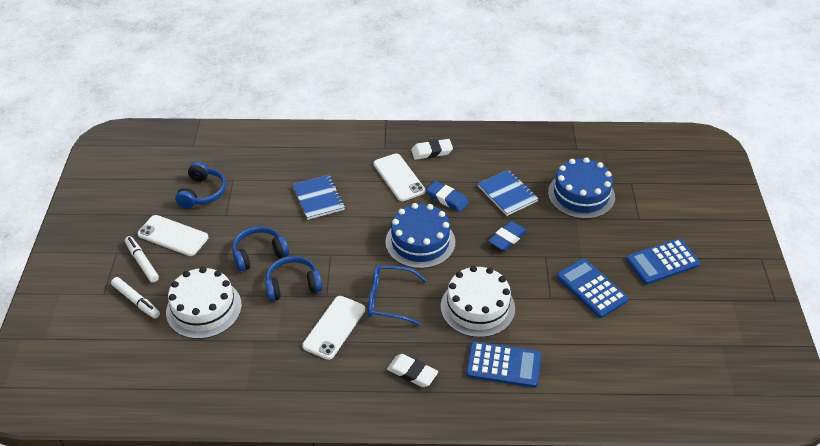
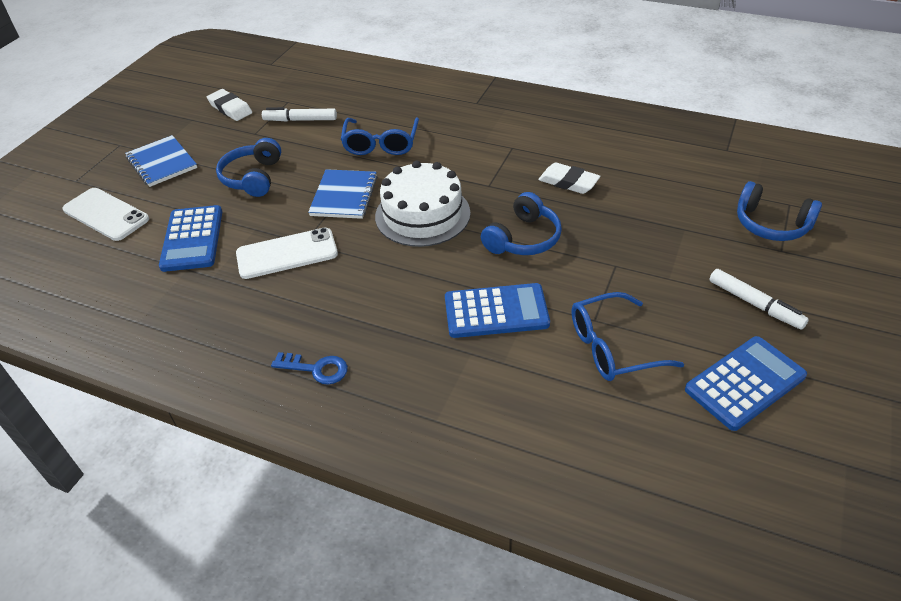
blue cake: 2 -> 0
blue eraser: 2 -> 0
blue glasses: 1 -> 2
blue key: 0 -> 1
white cake: 2 -> 1
white phone: 3 -> 2

